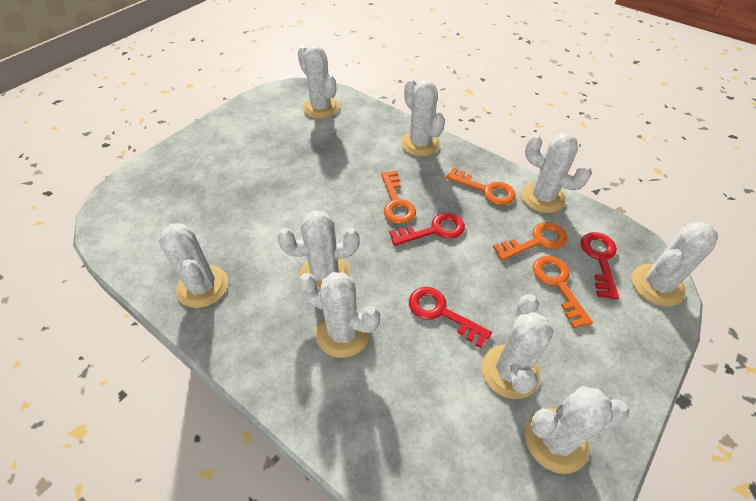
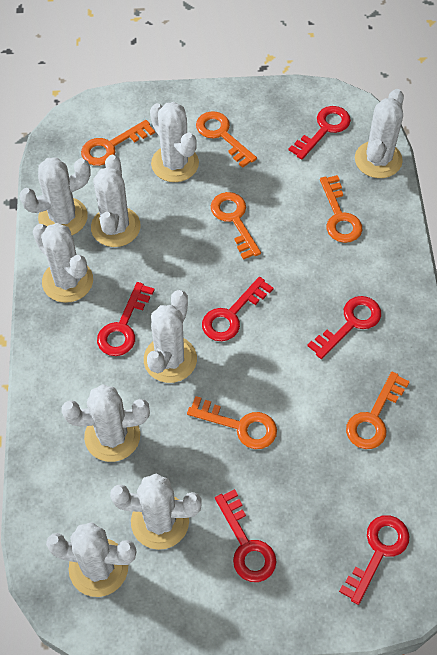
orange key: 4 -> 6
red key: 3 -> 6

